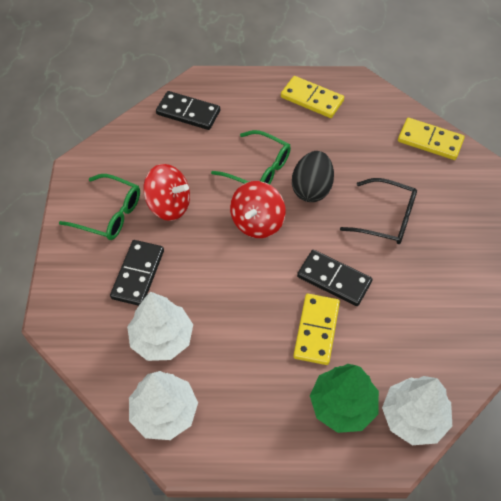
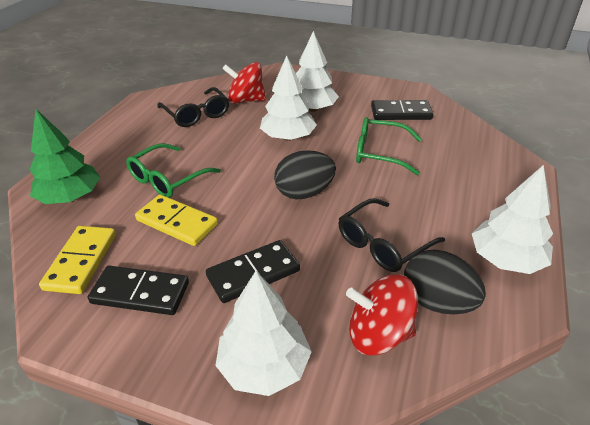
black egg: 1 -> 2
black glasses: 1 -> 2
white tree: 3 -> 4
yellow domino: 3 -> 2

